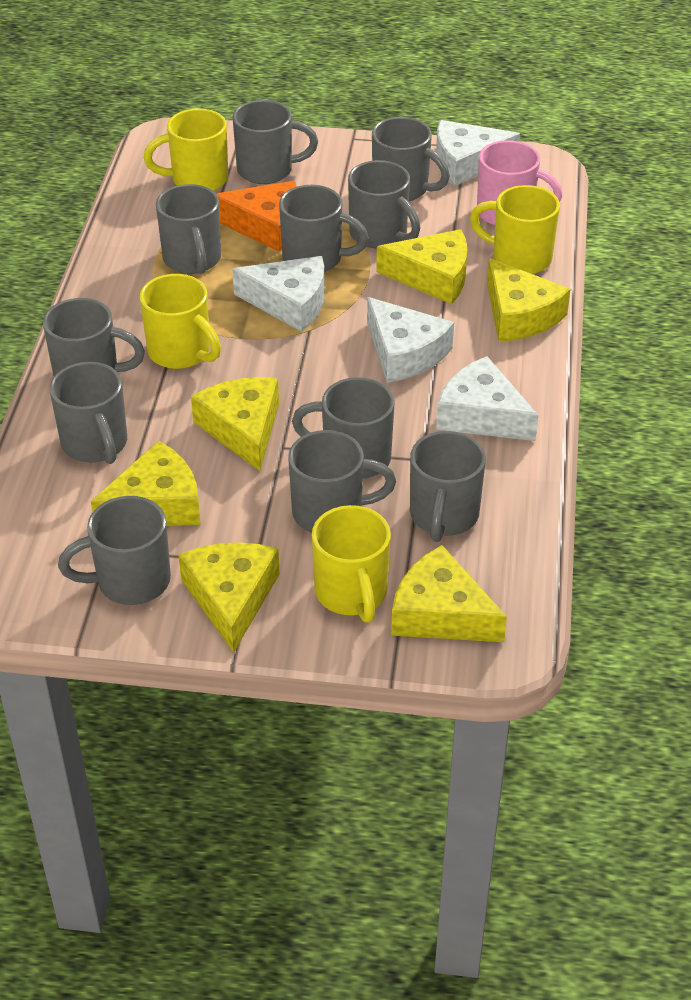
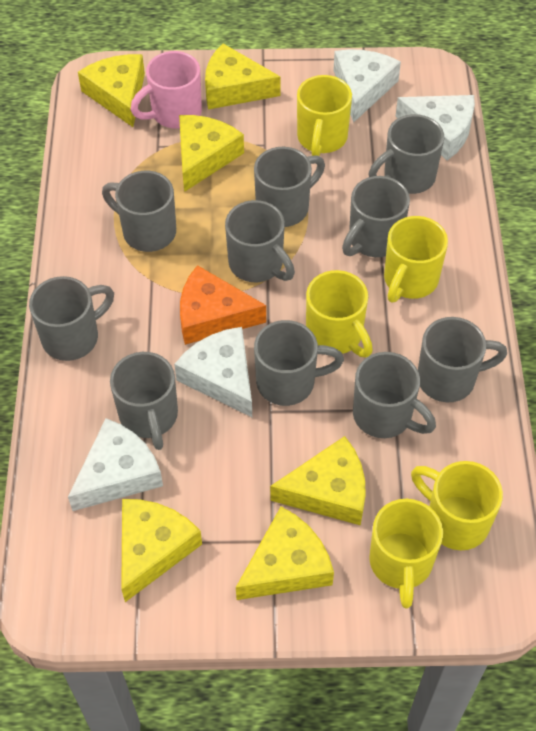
grey mug: 11 -> 10
yellow mug: 4 -> 5

